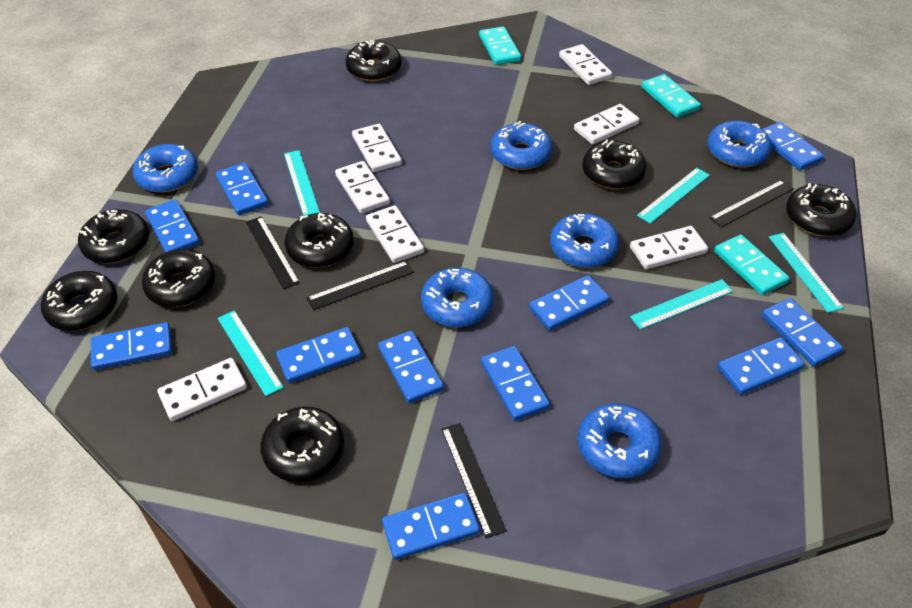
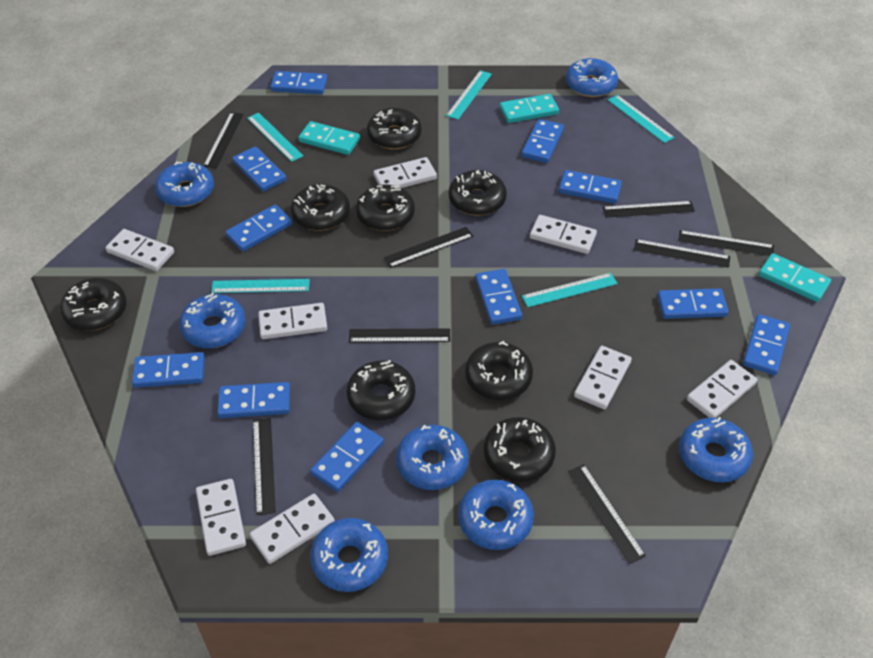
black ruler: 4 -> 8
blue donut: 6 -> 7
white domino: 7 -> 8

